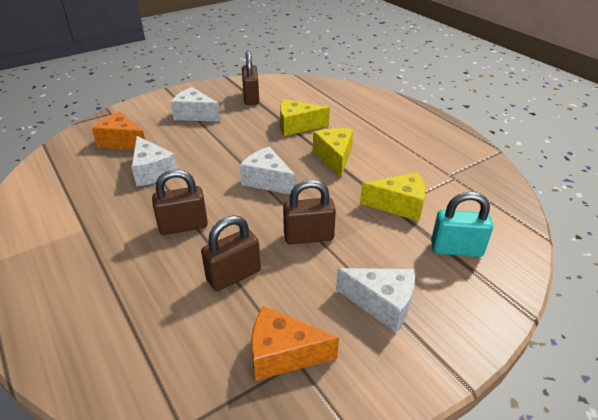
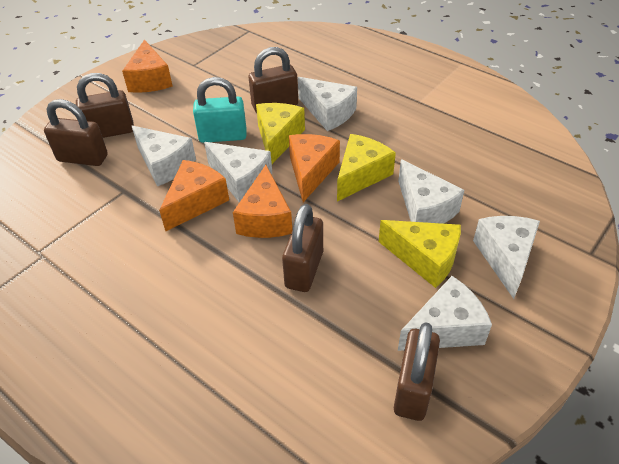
brown padlock: 4 -> 5
orange cheese: 2 -> 4
white cheese: 4 -> 6

